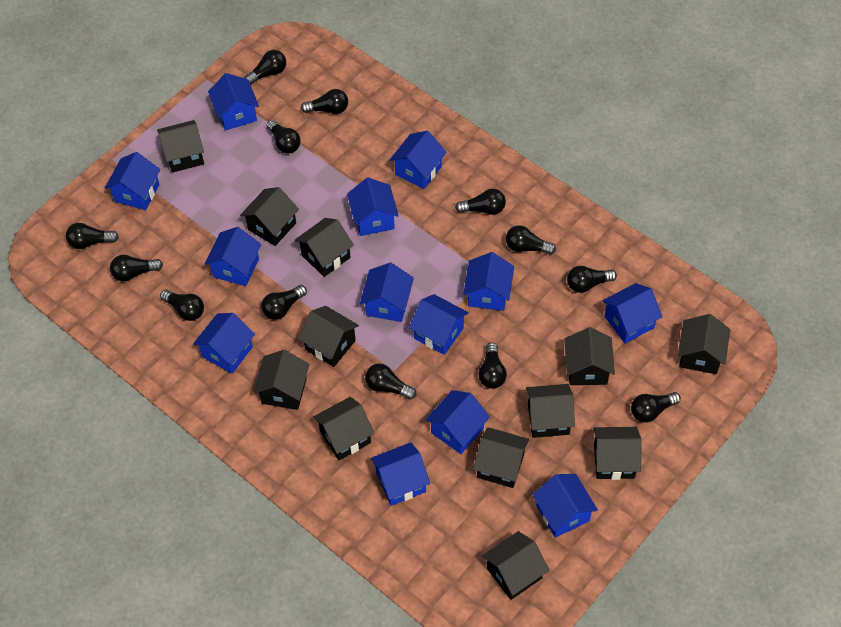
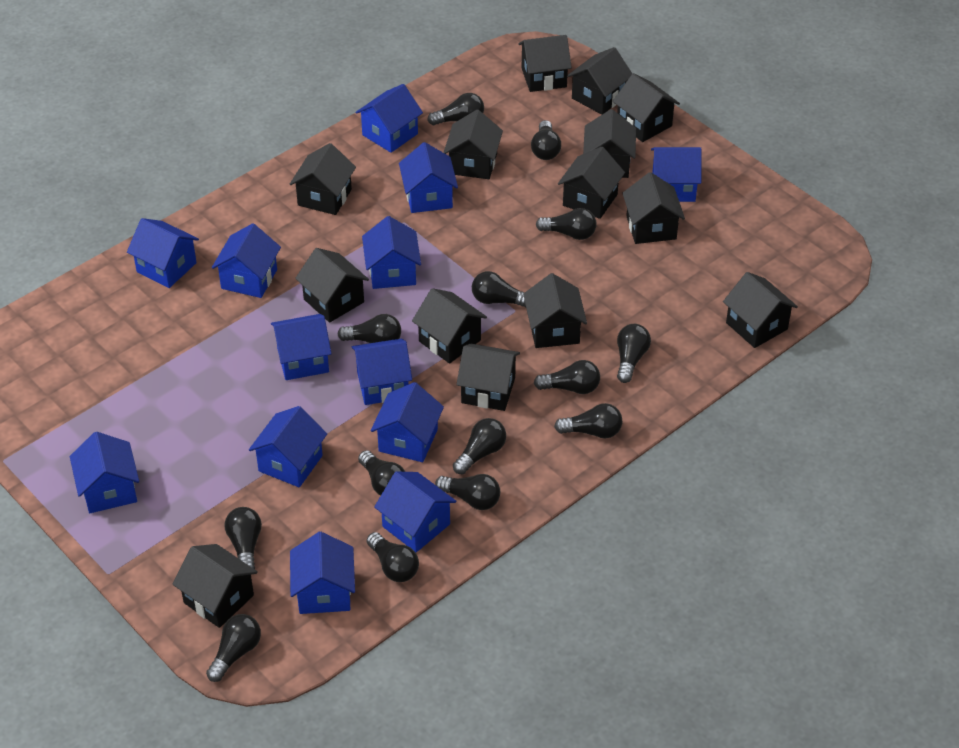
black house: 12 -> 14
black light bulb: 13 -> 14

